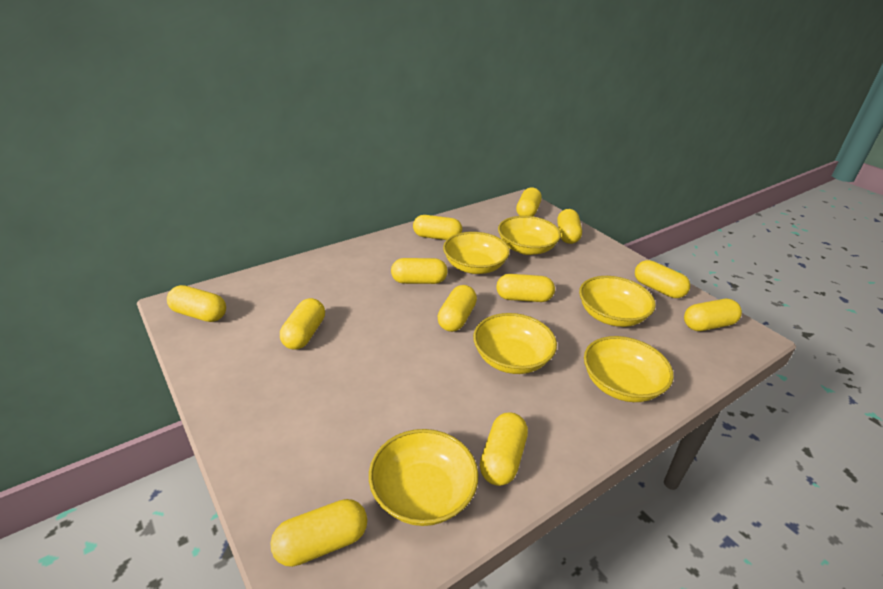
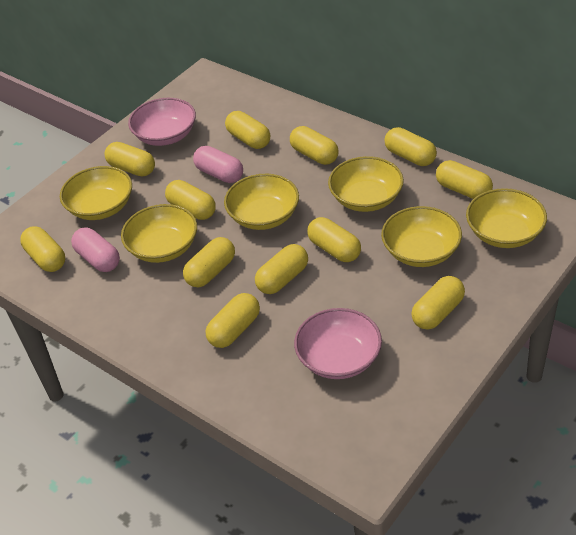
pink bowl: 0 -> 2
pink capsule: 0 -> 2

